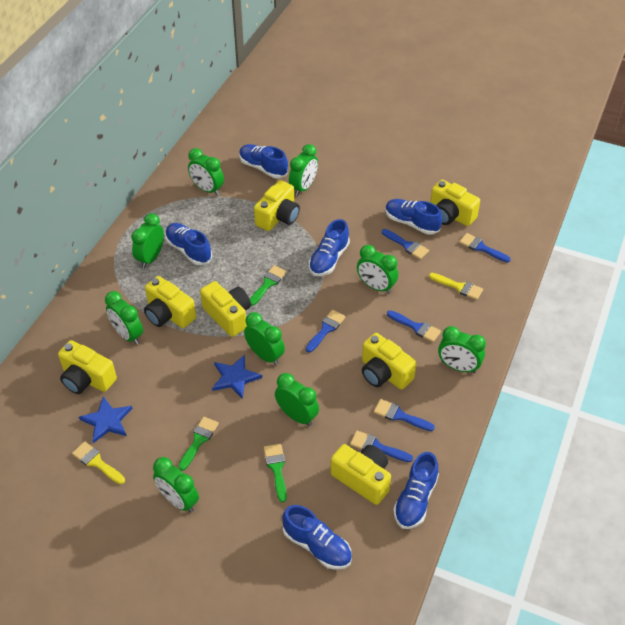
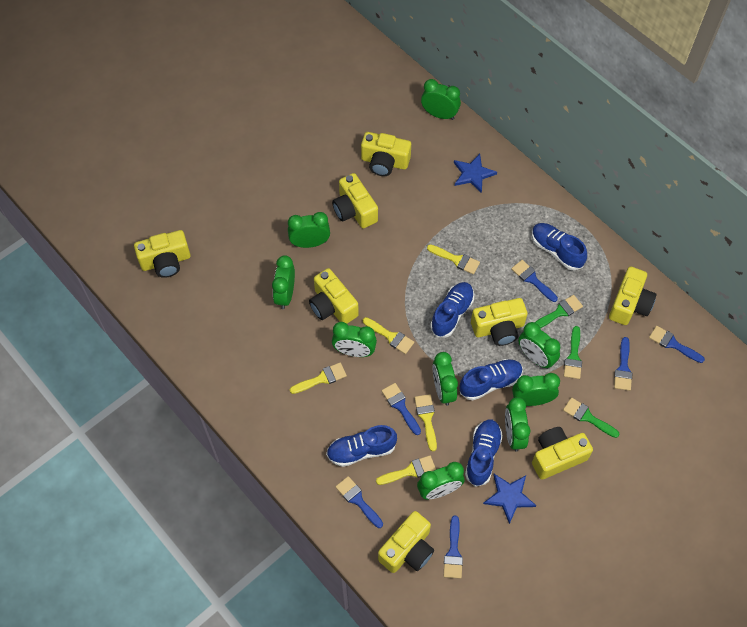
blue shoe: 6 -> 5
yellow brush: 2 -> 5
yellow camera: 7 -> 8

